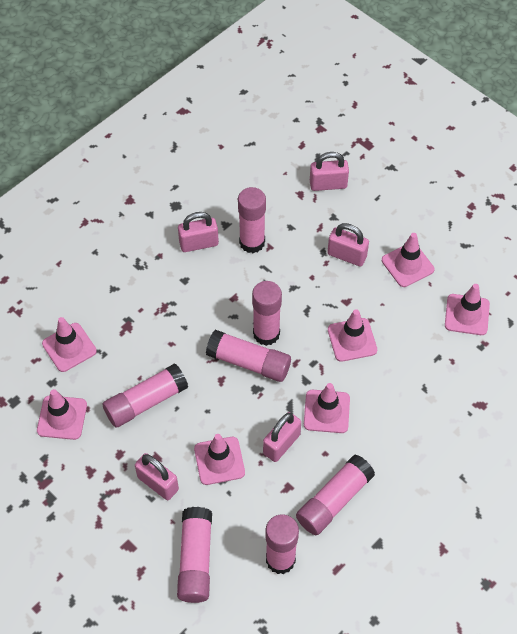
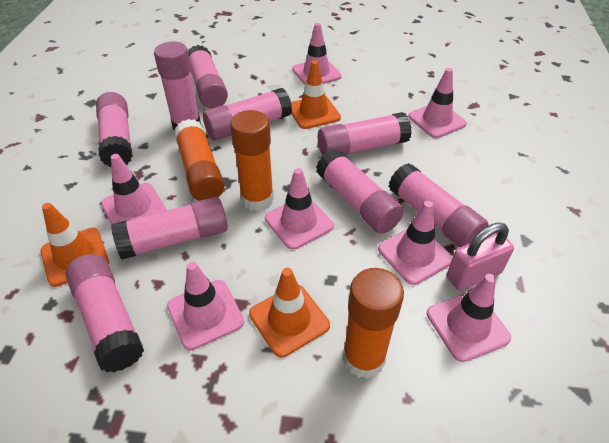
orange glue stick: 0 -> 3
orange traffic cone: 0 -> 3
pink glue stick: 7 -> 9
pink padlock: 5 -> 1

